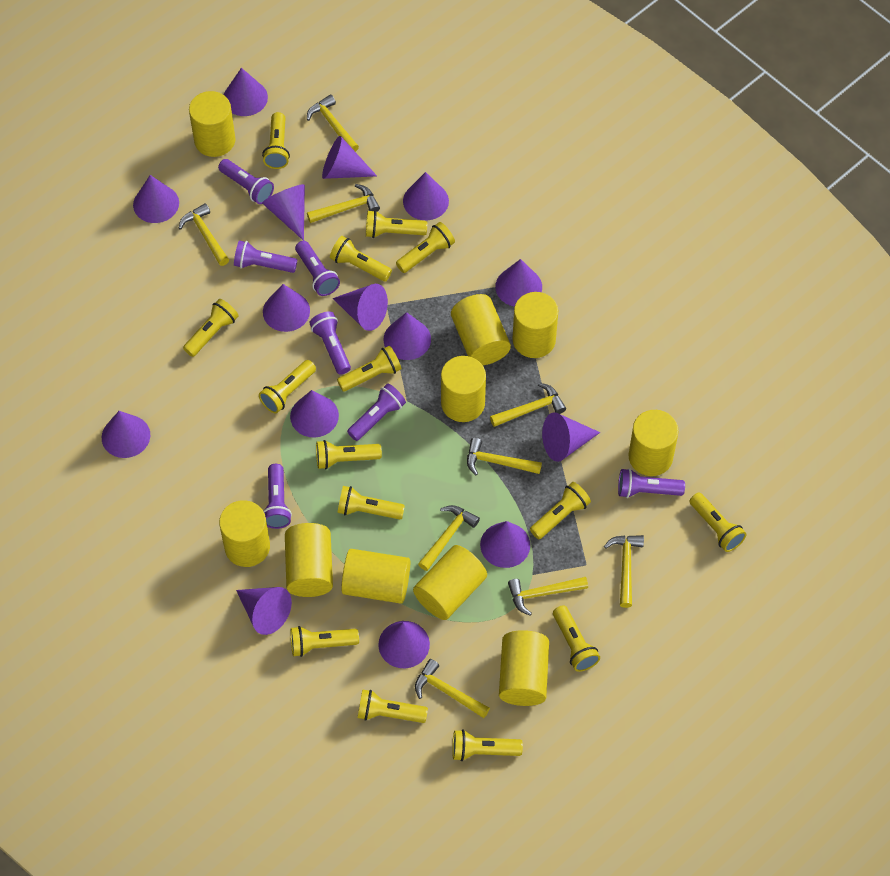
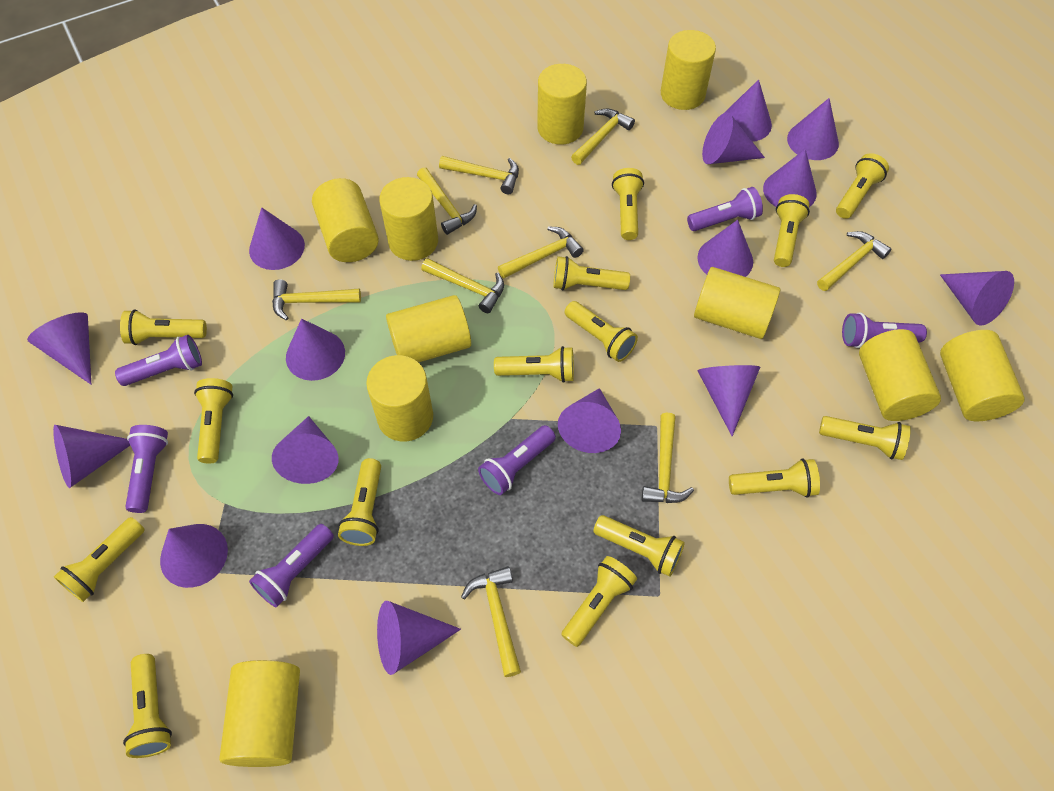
purple flashlight: 7 -> 6

